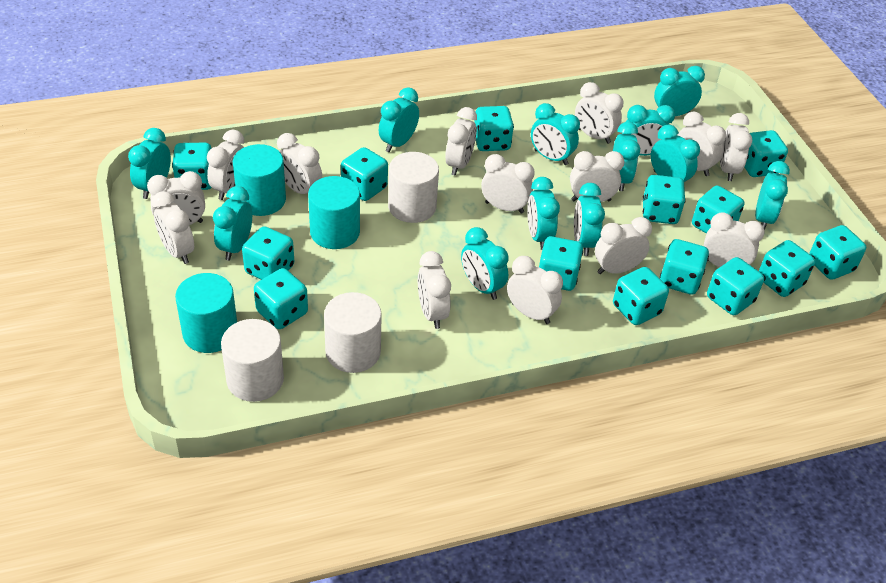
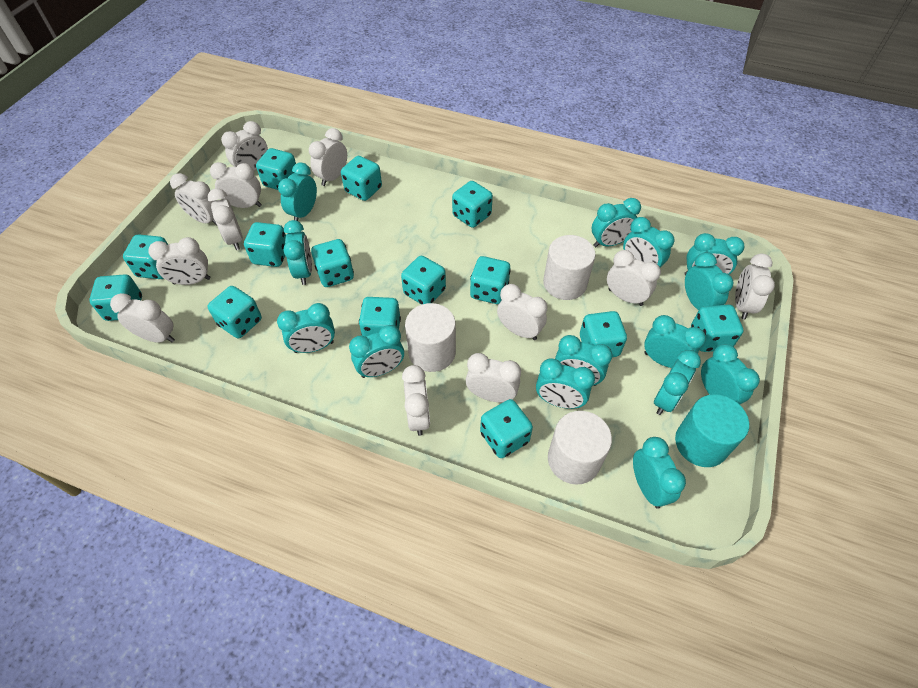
turquoise clock: 12 -> 14
turquoise cylinder: 3 -> 1
white clock: 14 -> 12

